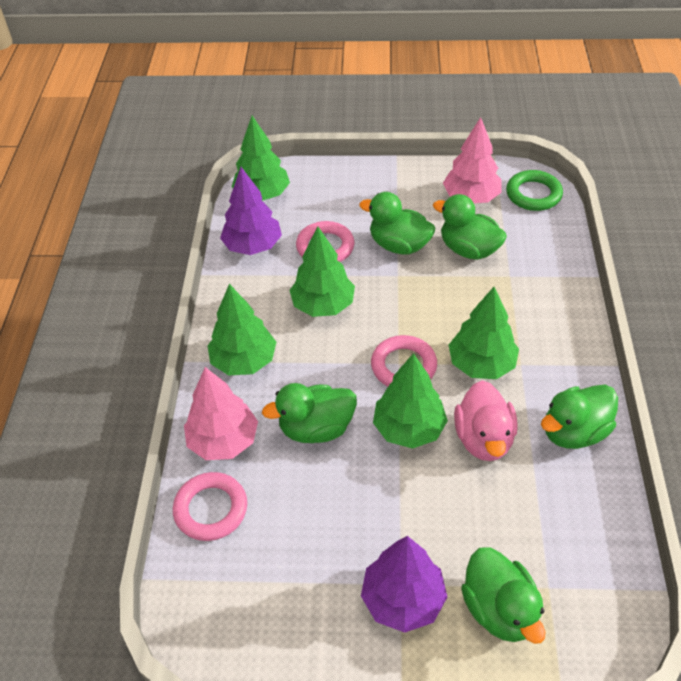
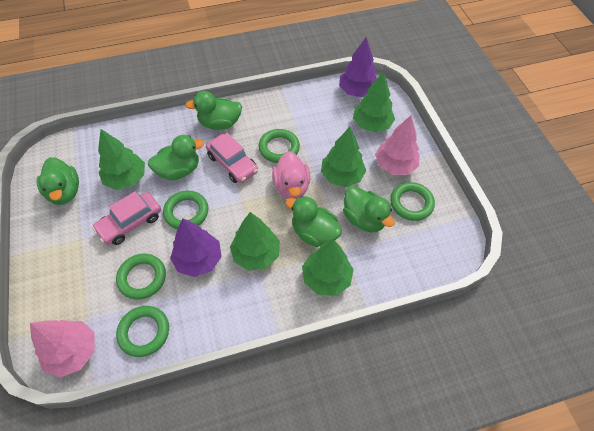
green ring: 1 -> 5
pink car: 0 -> 2
pink ring: 3 -> 0

